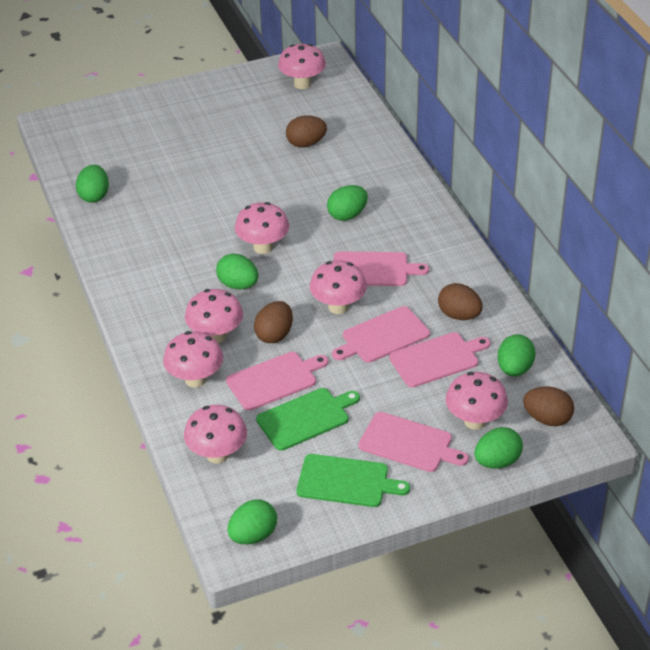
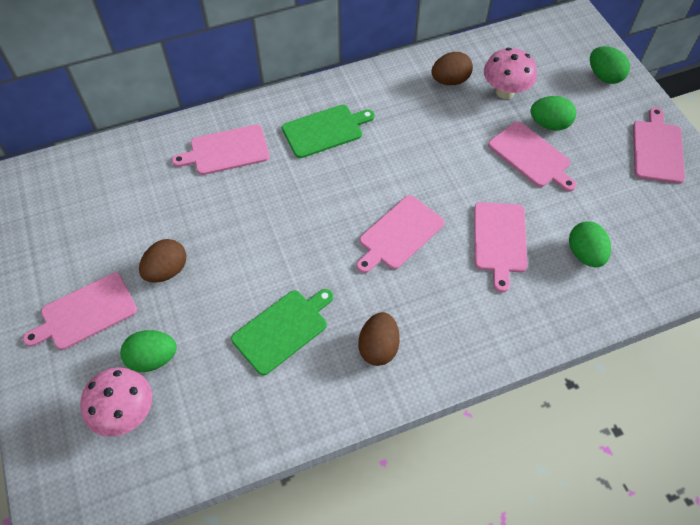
brown egg: 4 -> 3
green egg: 6 -> 4
pink cutting board: 5 -> 6
pink mushroom: 7 -> 2

